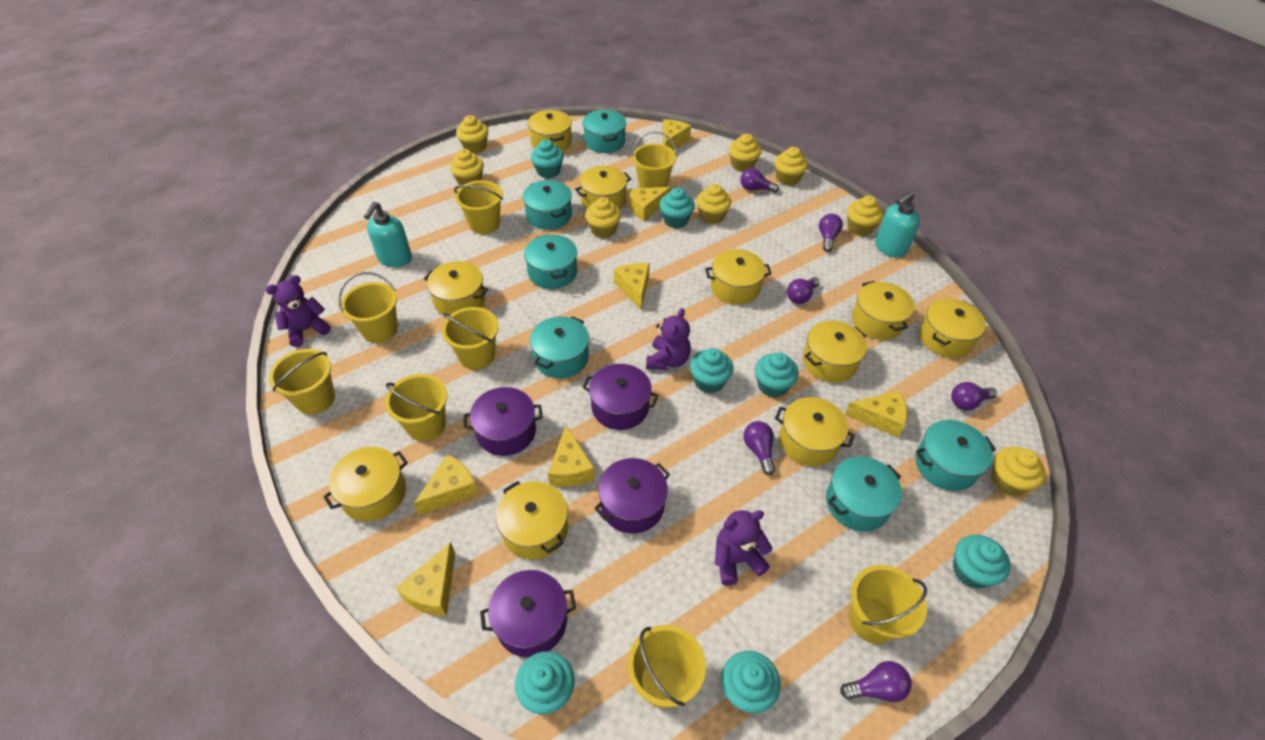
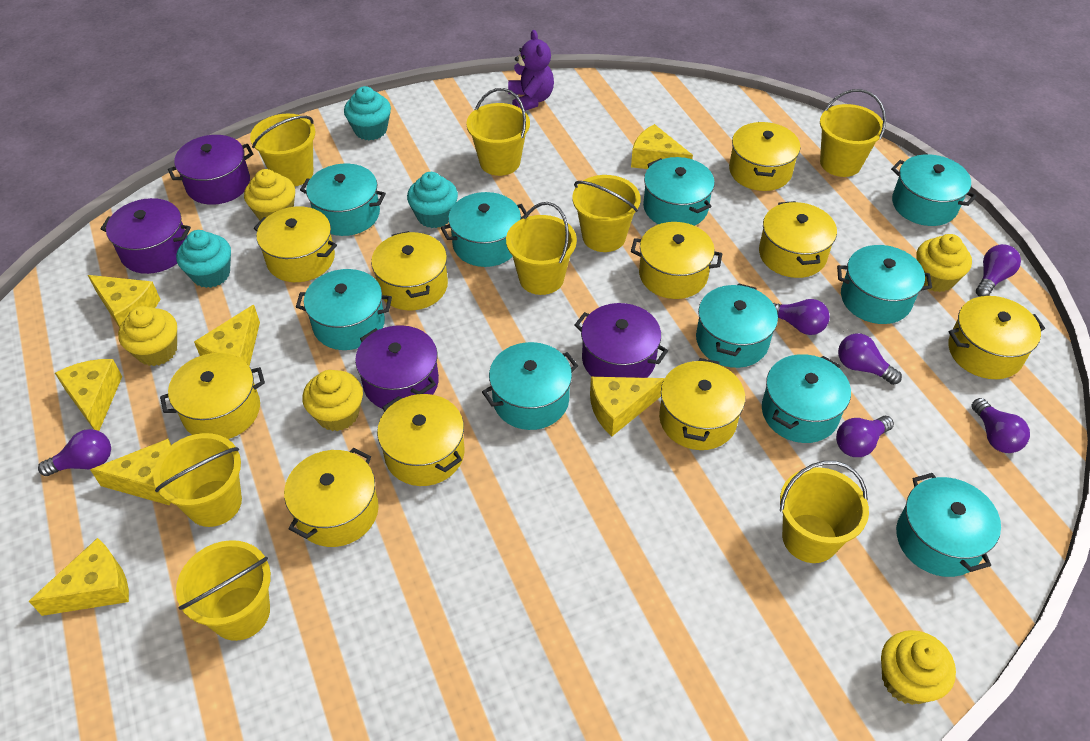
purple teddy bear: 3 -> 1
turquoise cupcake: 7 -> 3
turquoise pot: 6 -> 10
turquoise soap dispenser: 2 -> 0
yellow cupcake: 8 -> 5

